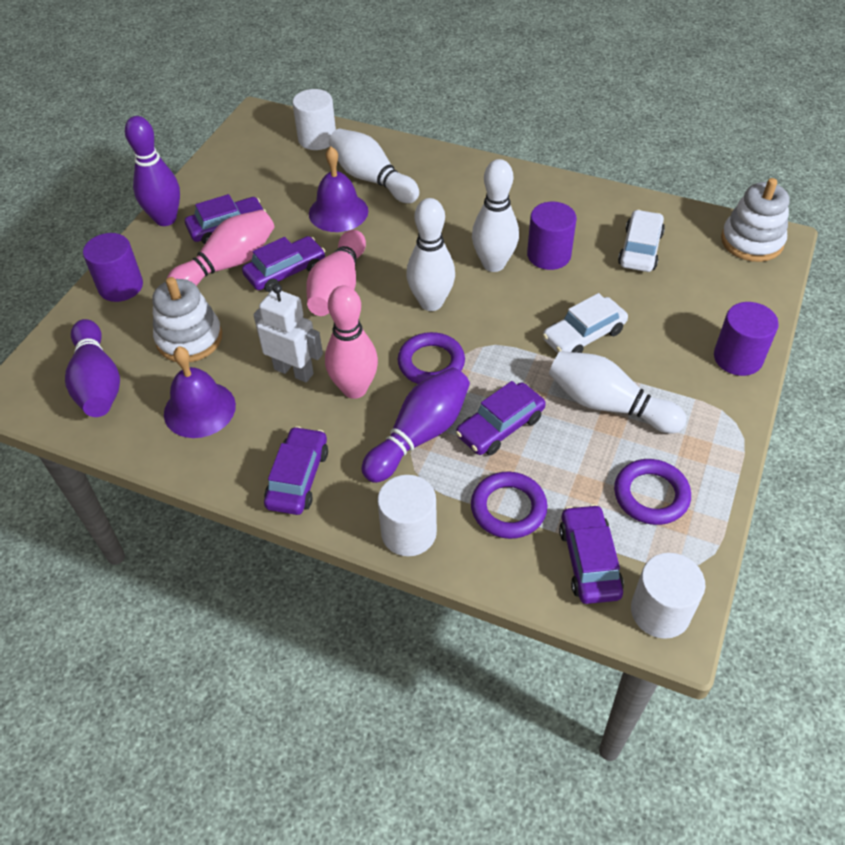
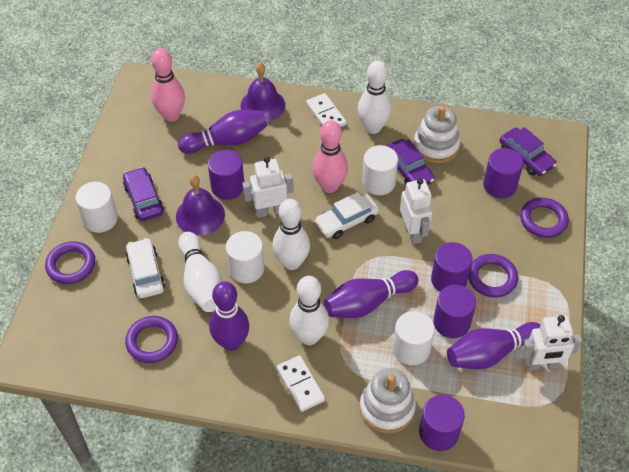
pink bowling pin: 3 -> 2
purple bowling pin: 3 -> 4
purple car: 5 -> 3
purple cylinder: 3 -> 5
purple ring: 3 -> 4
white cylinder: 3 -> 4
white domino: 0 -> 2
white robot: 1 -> 3

